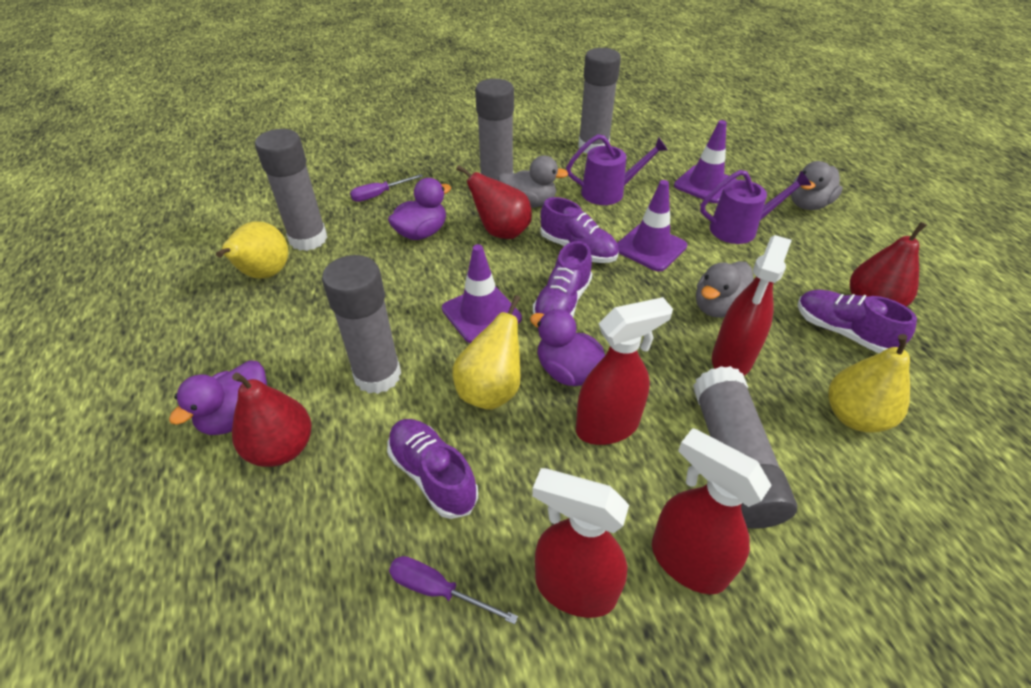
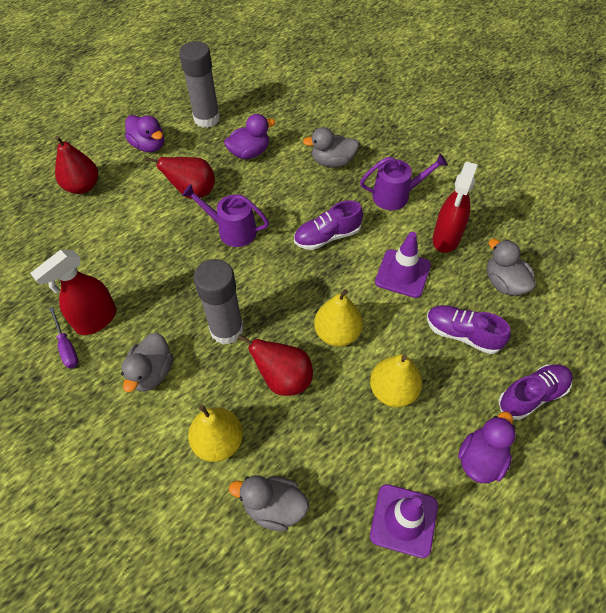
grey duck: 3 -> 4
grey glue stick: 5 -> 2
purple screwdriver: 2 -> 1
purple shoe: 4 -> 3
purple traffic cone: 3 -> 2
red spray bottle: 4 -> 2

